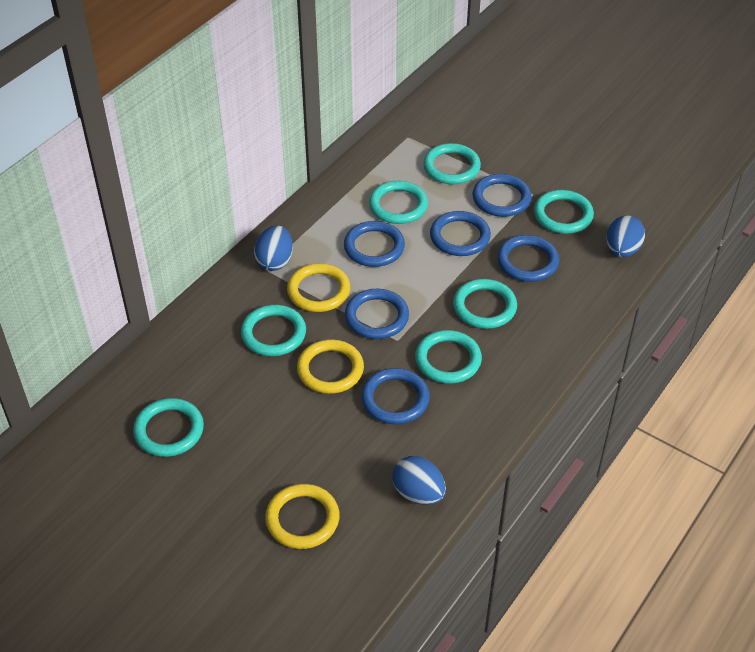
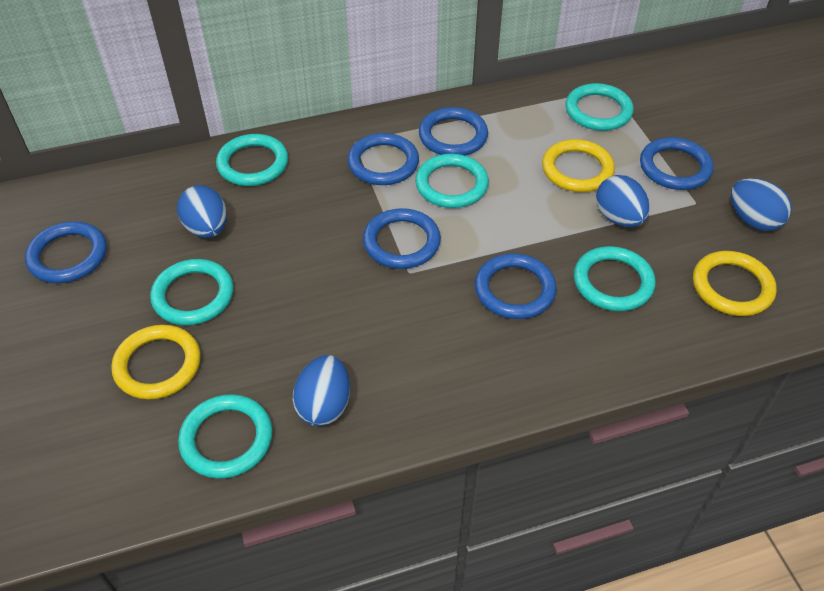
blue egg: 3 -> 4
turquoise ring: 7 -> 6

